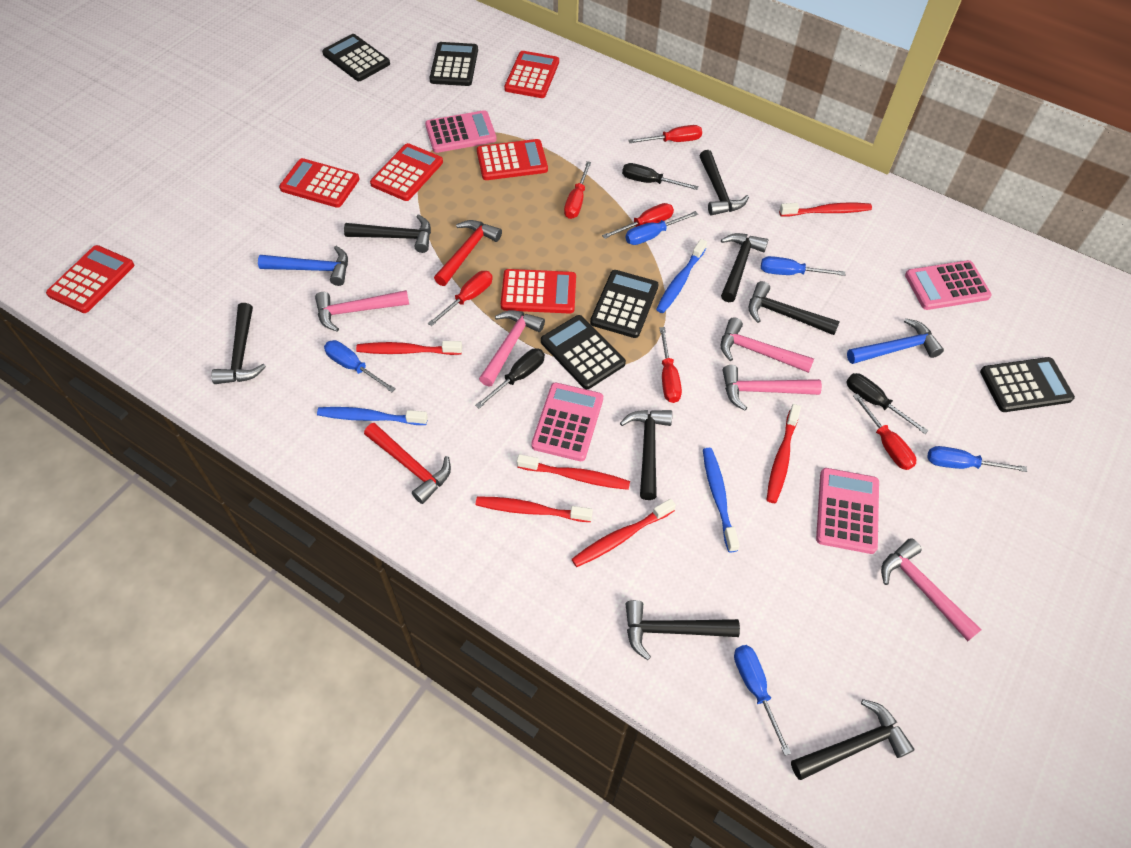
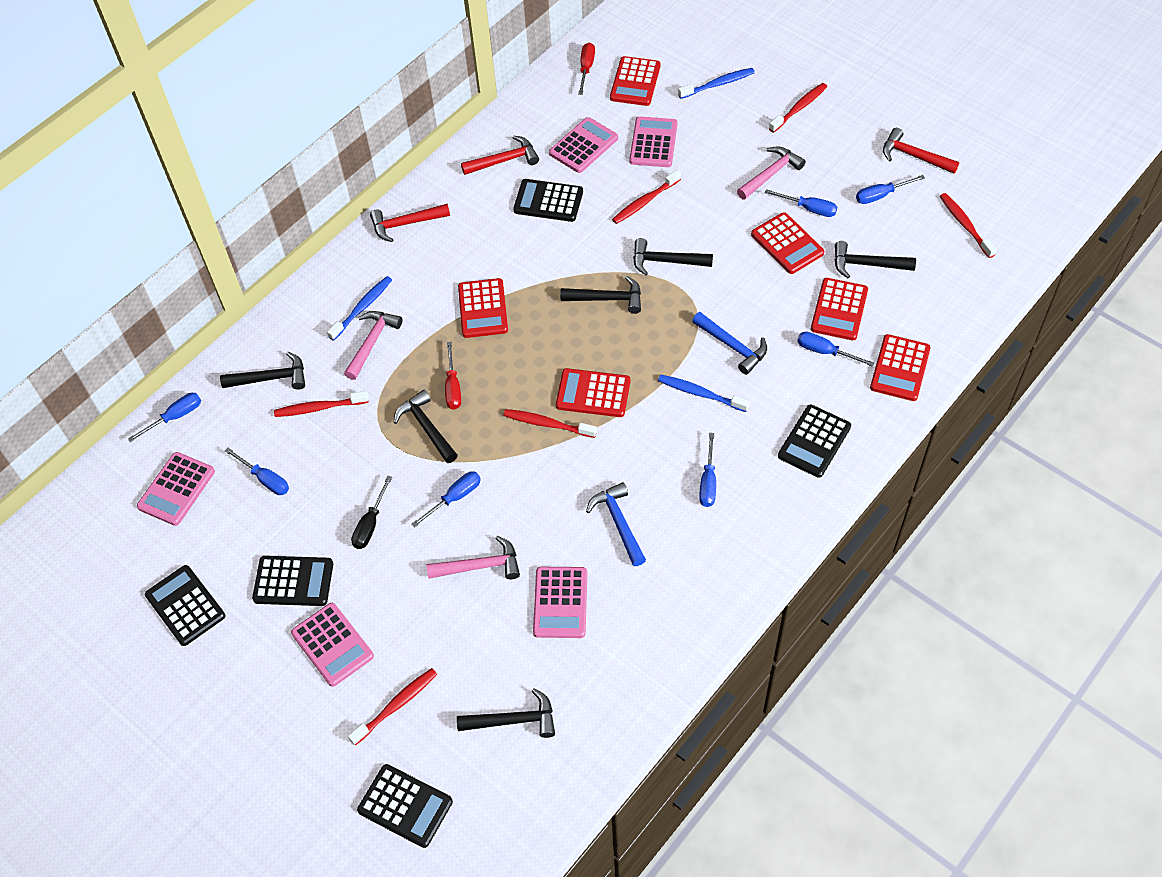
black hammer: 8 -> 6
black screwdriver: 3 -> 1
blue screwdriver: 5 -> 7
pink calculator: 4 -> 5
pink hammer: 5 -> 3
red hammer: 2 -> 3
red screwdriver: 6 -> 2

